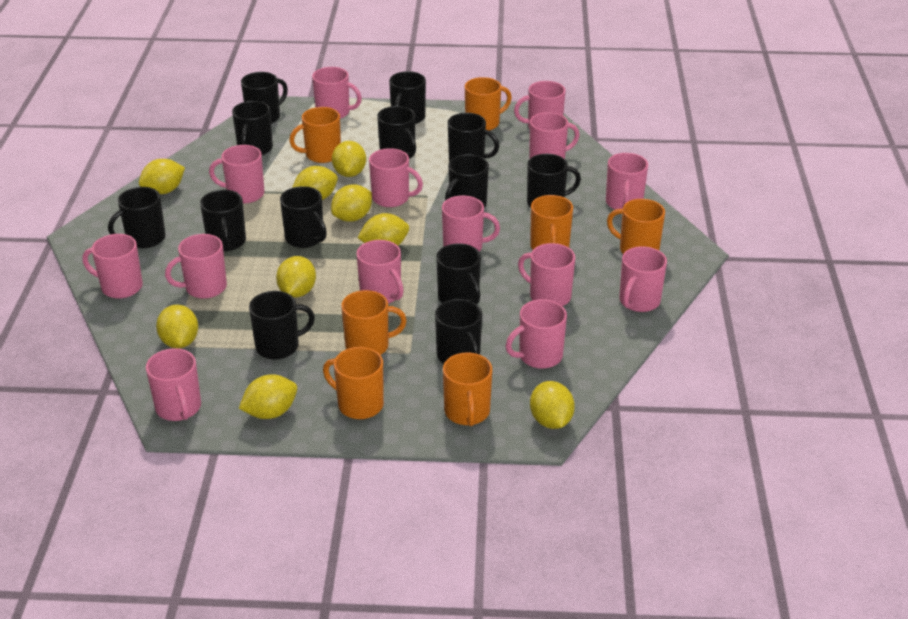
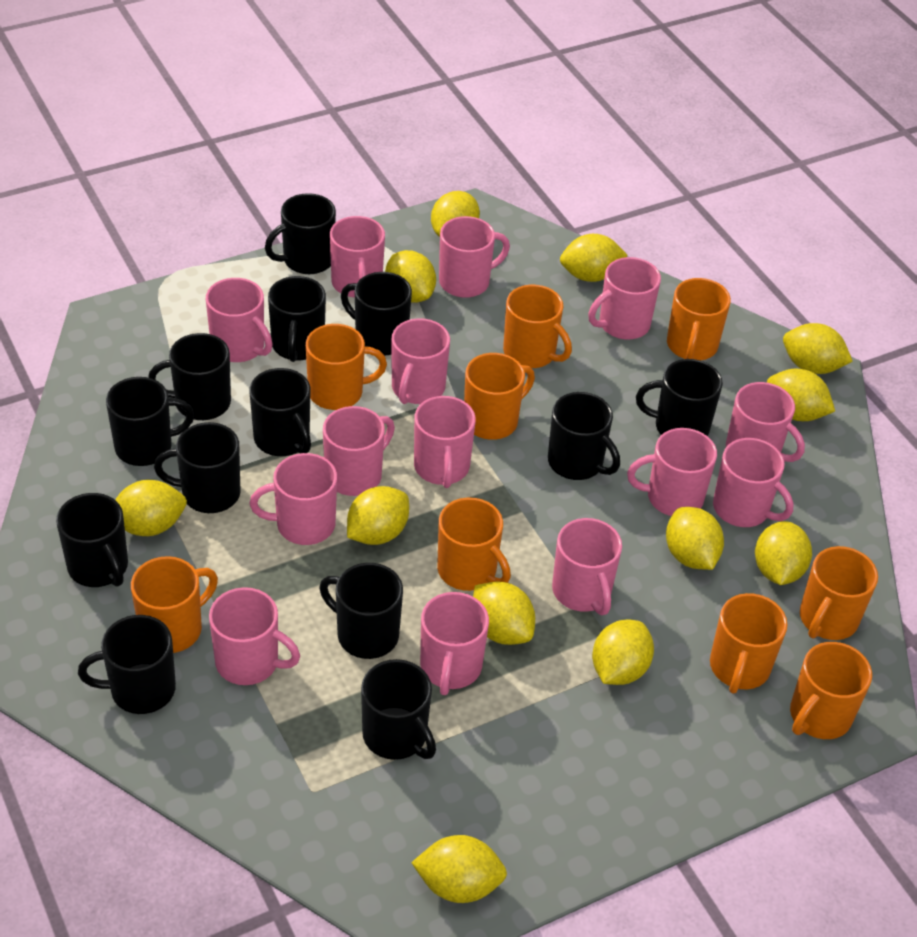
orange mug: 7 -> 9
yellow lemon: 9 -> 12

